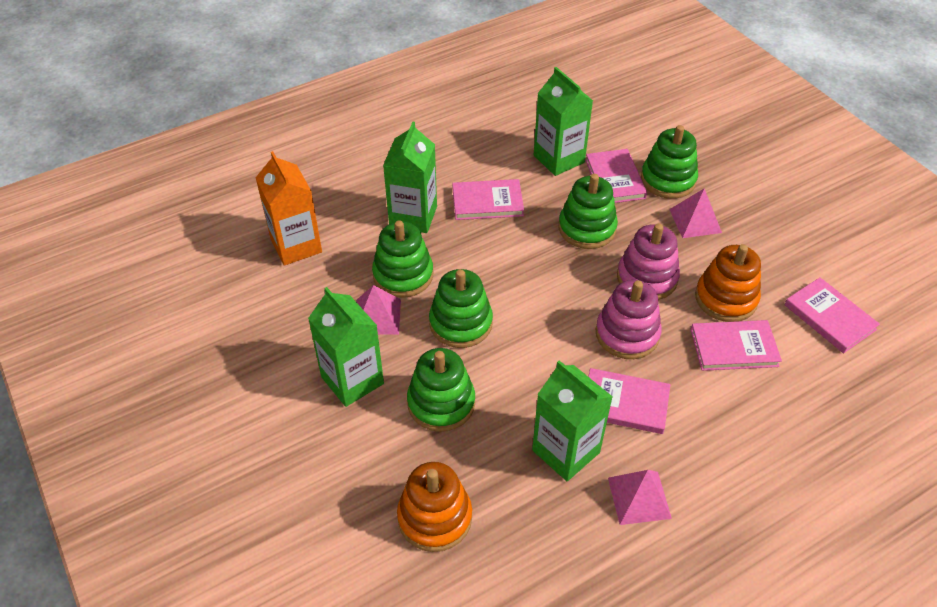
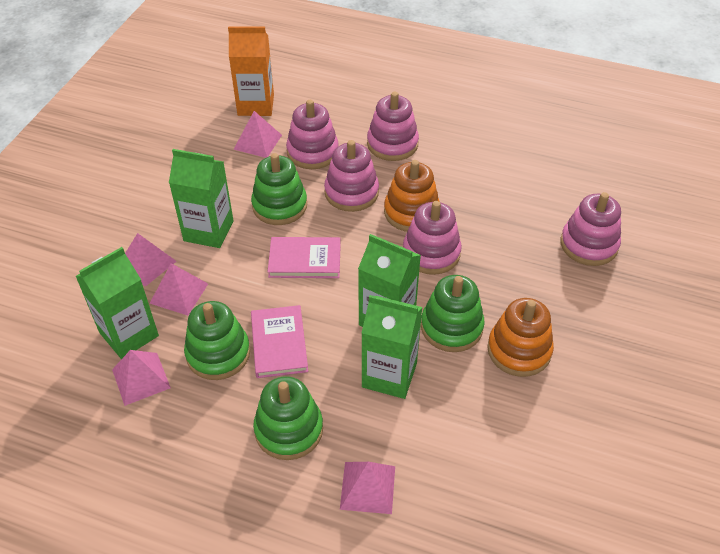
green stacking toy: 5 -> 4
pink book: 5 -> 2
pink pyramid: 3 -> 5
pink stacking toy: 2 -> 5

